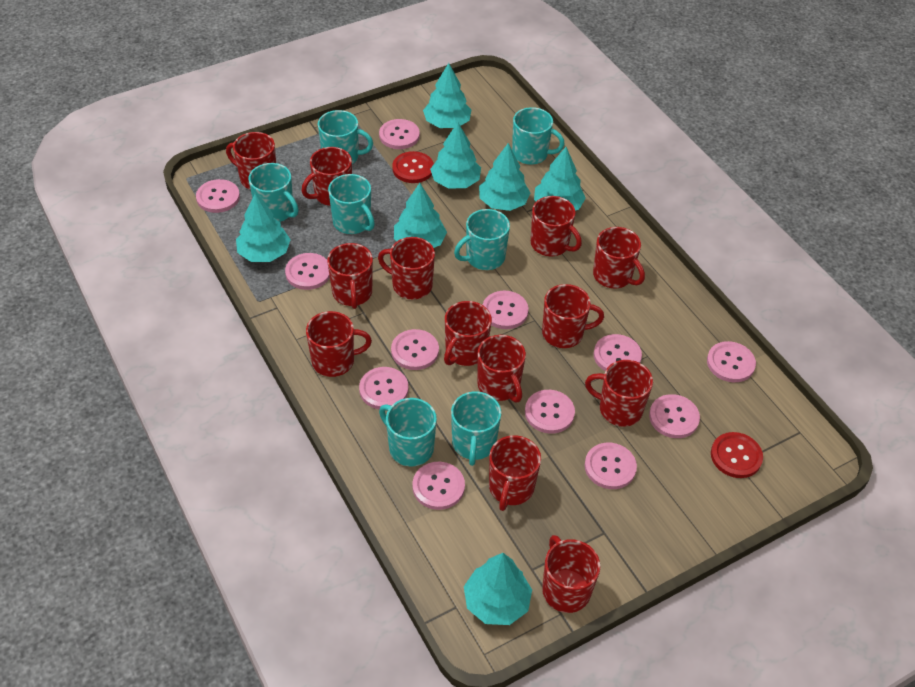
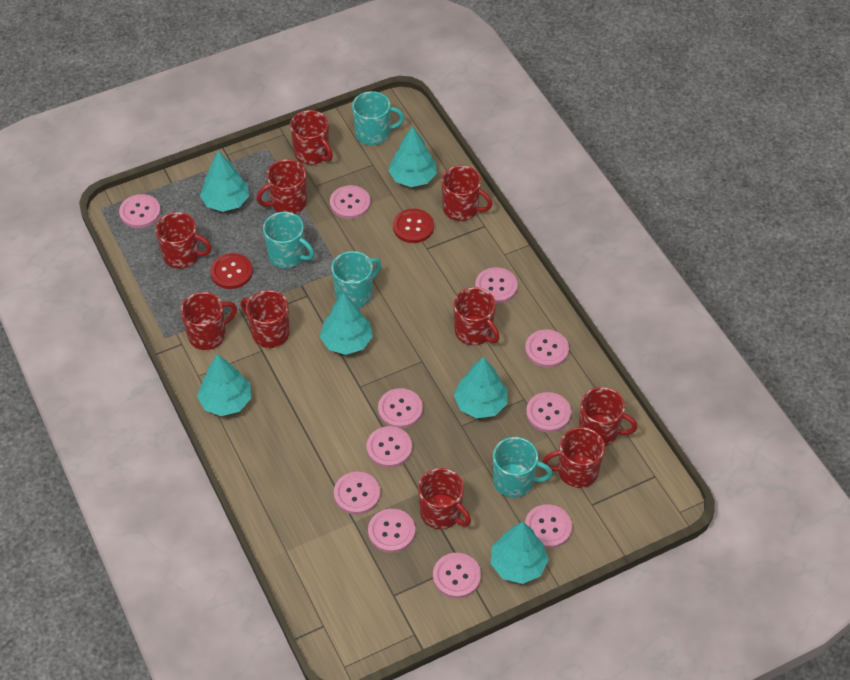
pink button: 12 -> 11
red mug: 13 -> 10
turquoise mug: 7 -> 4
turquoise tree: 7 -> 6

